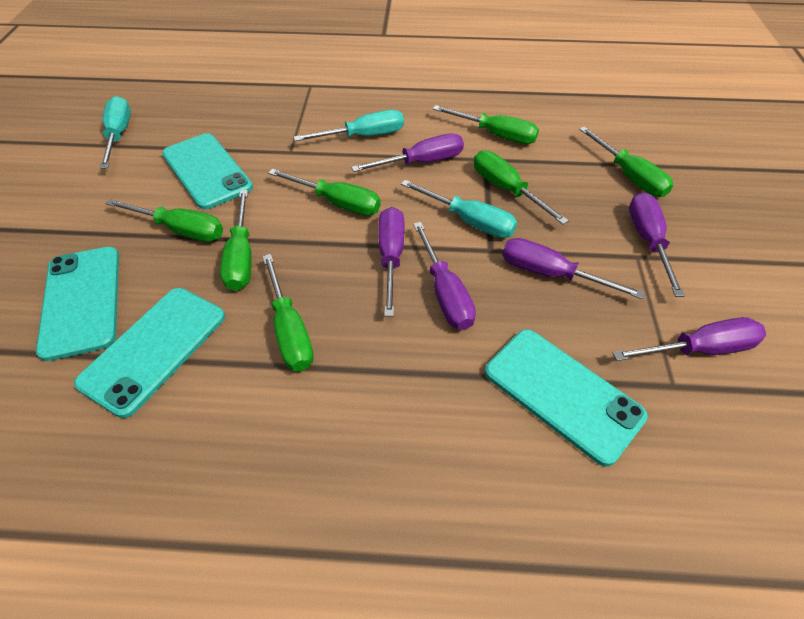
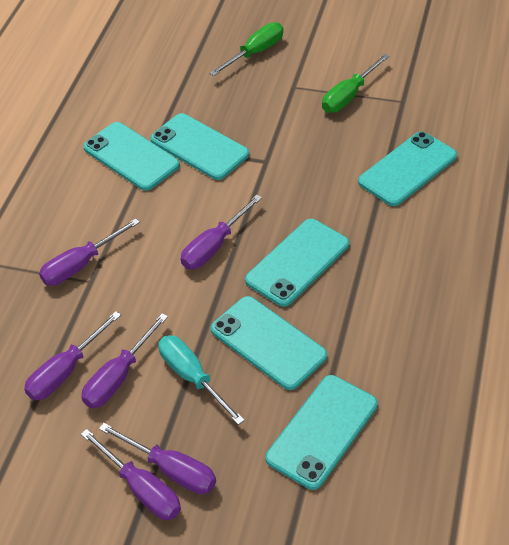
green screwdriver: 7 -> 2
turquoise phone: 4 -> 6
turquoise screwdriver: 3 -> 1

